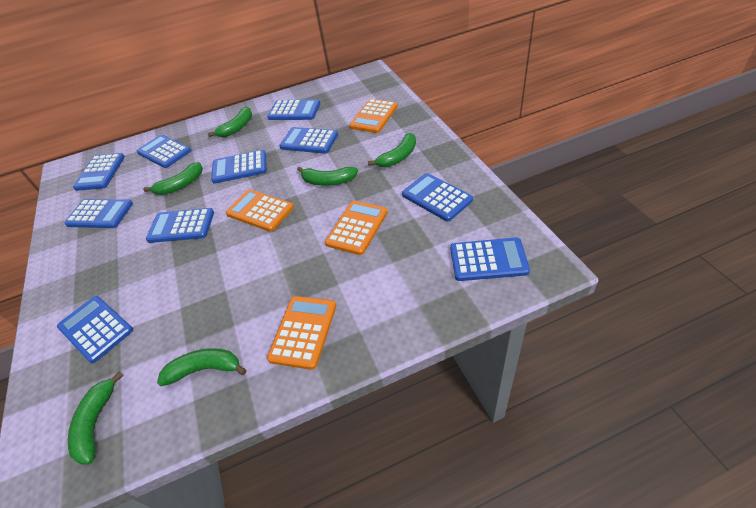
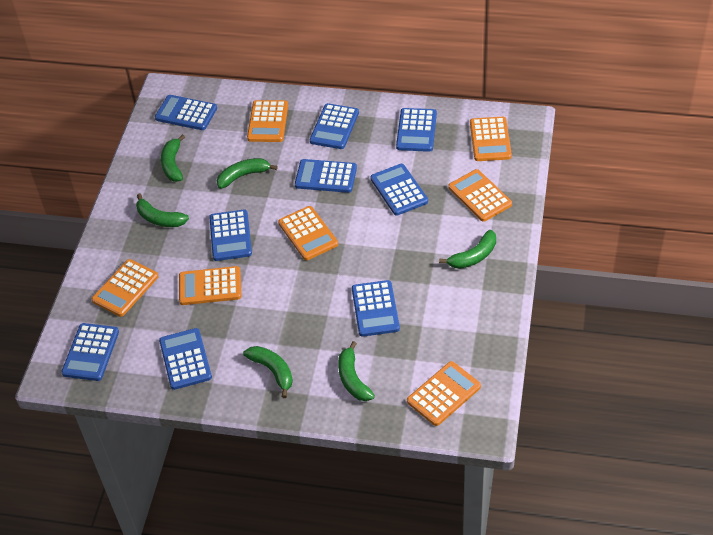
blue calculator: 10 -> 9
orange calculator: 4 -> 7

